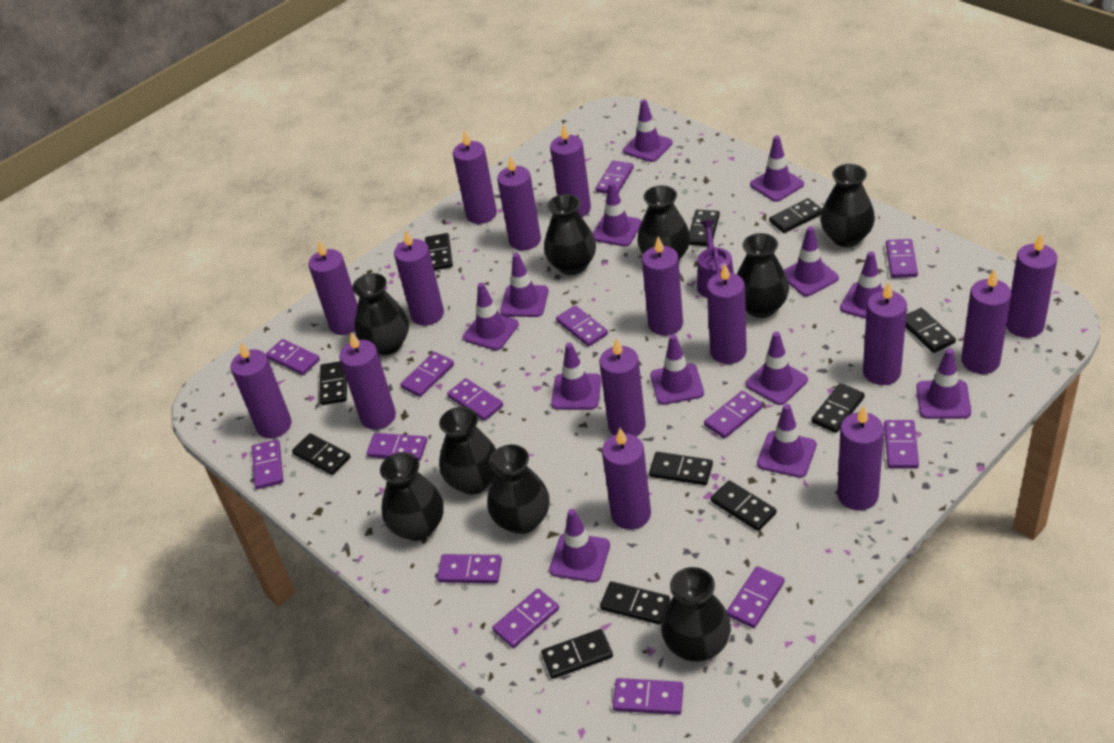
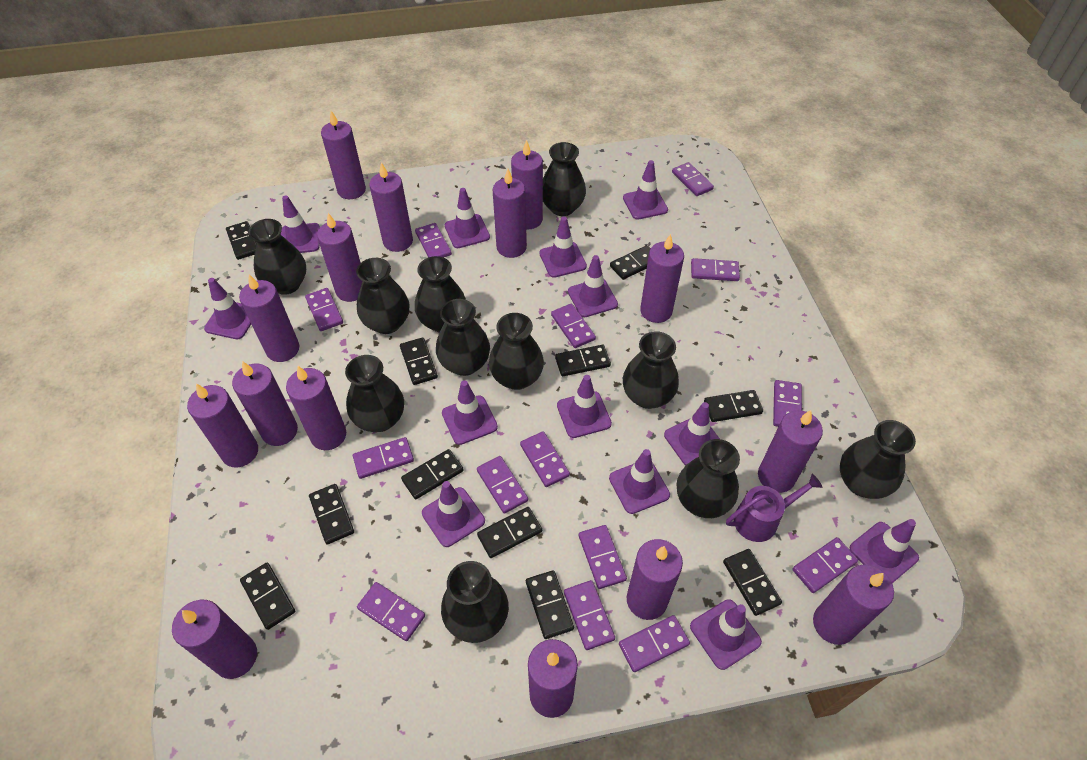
black vase: 9 -> 11

